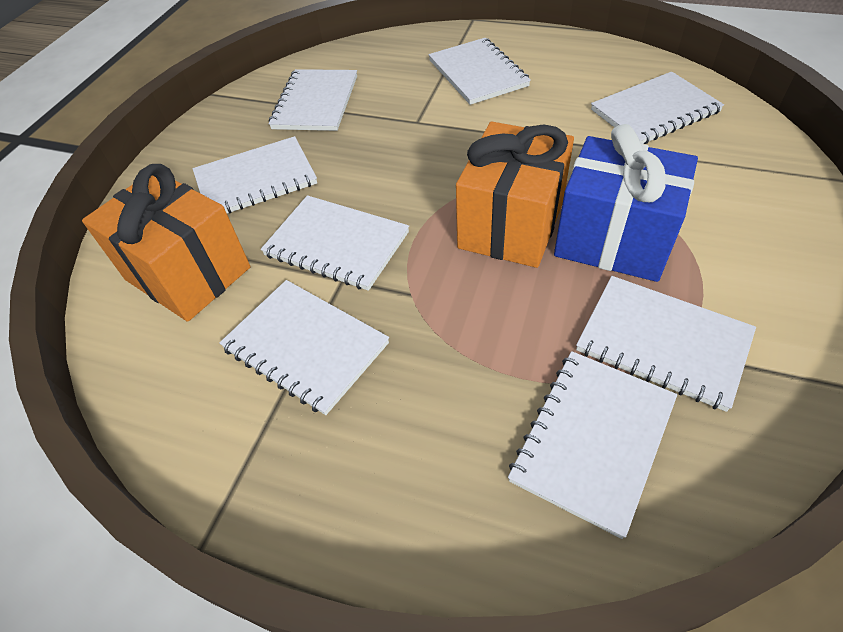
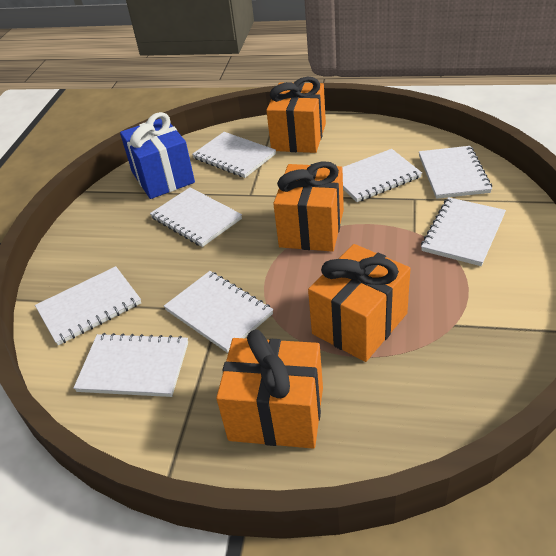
orange gift: 2 -> 4

